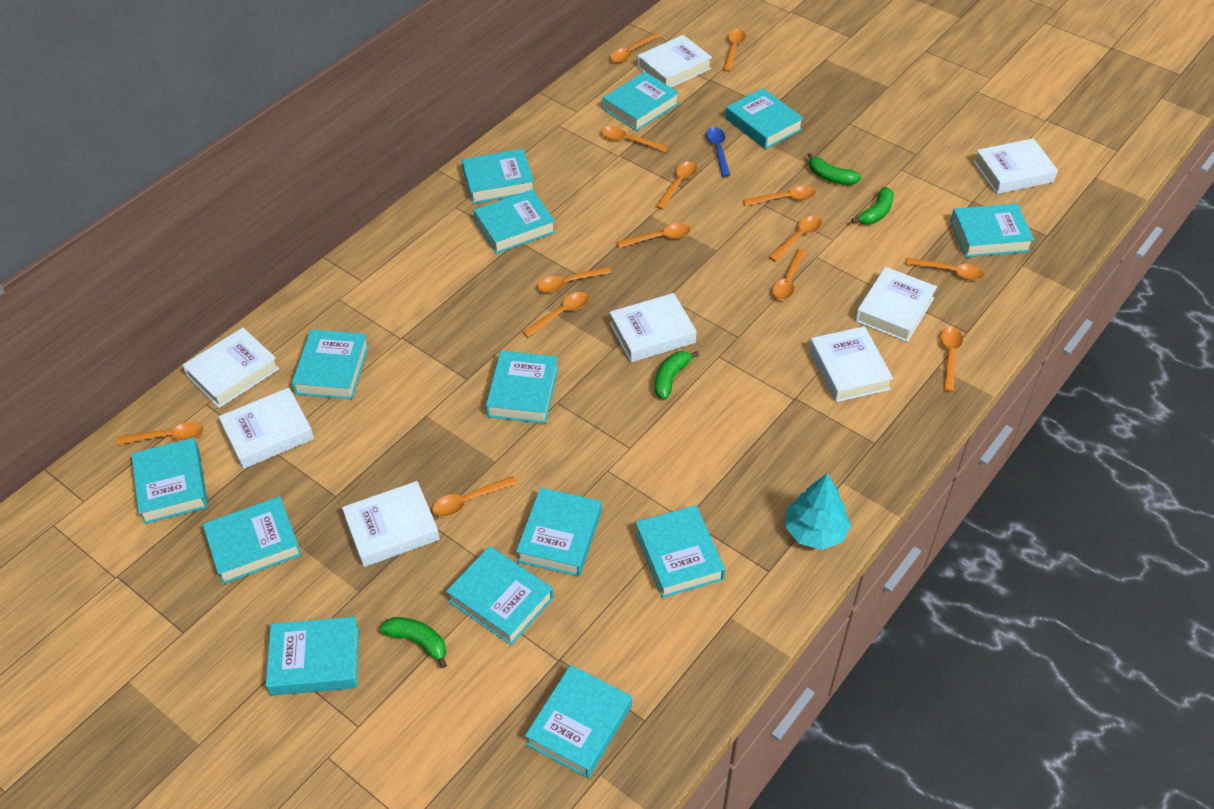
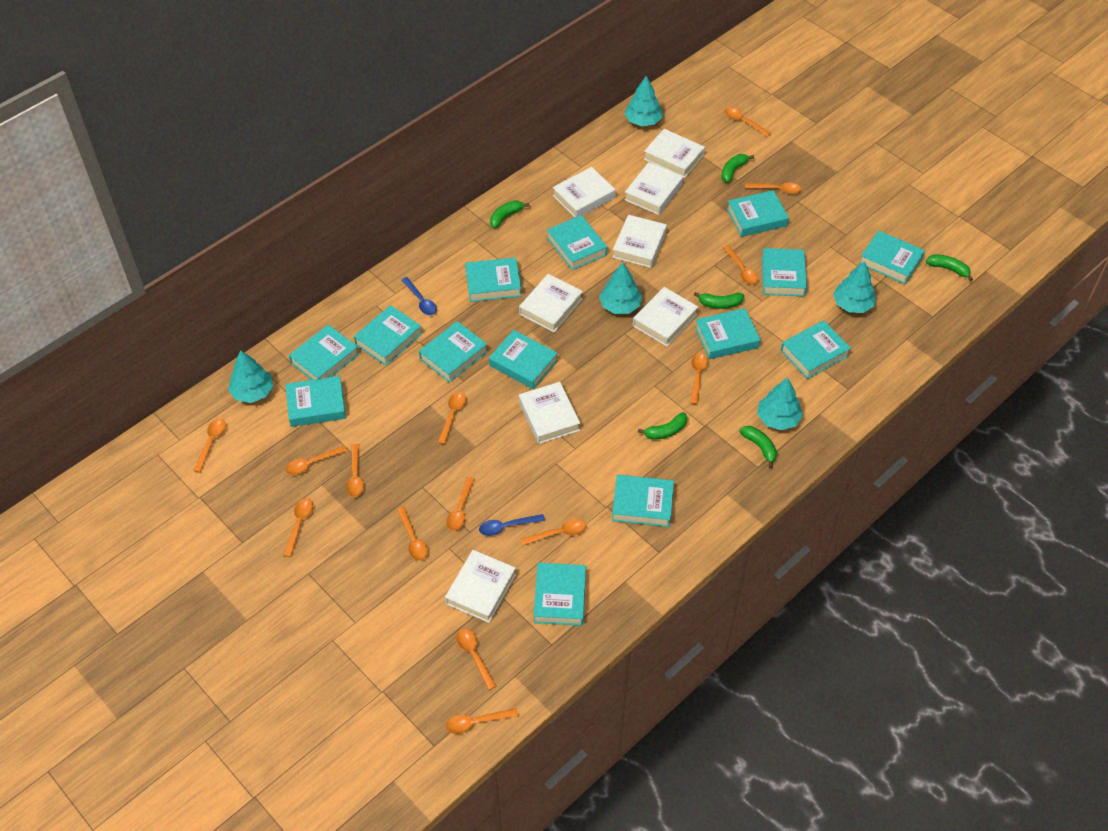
blue spoon: 1 -> 2
green banana: 4 -> 6
turquoise tree: 1 -> 5

